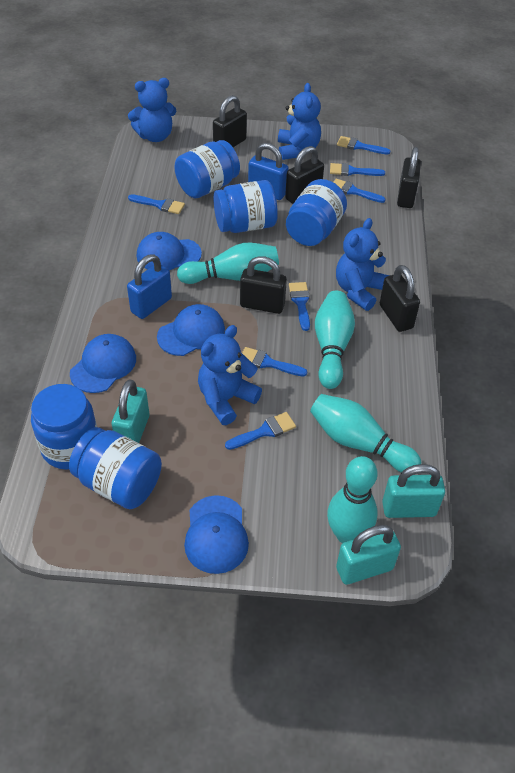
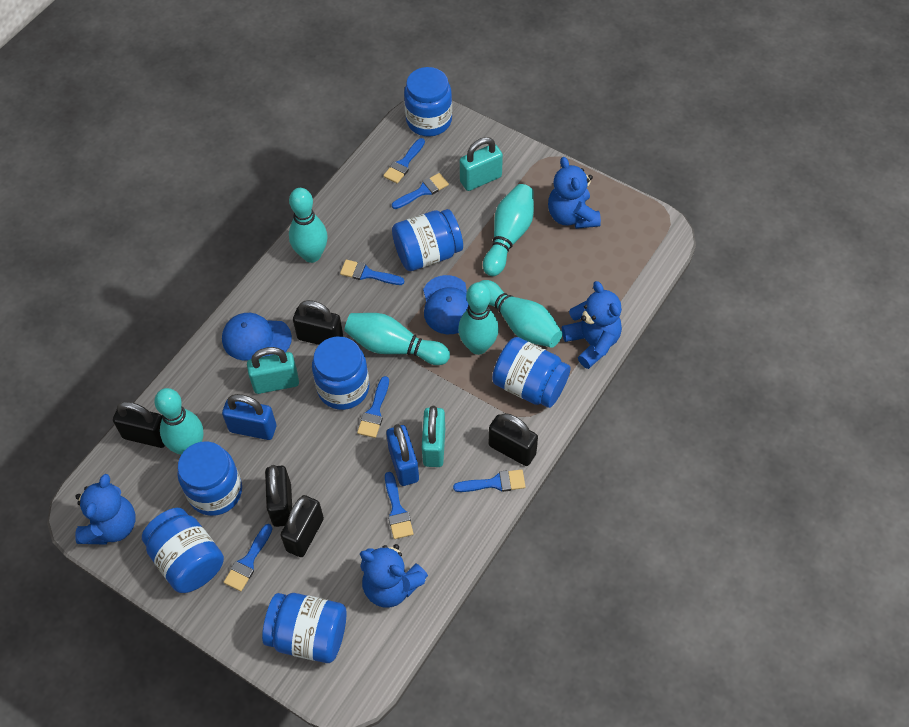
blue cap: 4 -> 2
blue jar: 5 -> 7
turquoise bowling pin: 4 -> 6

